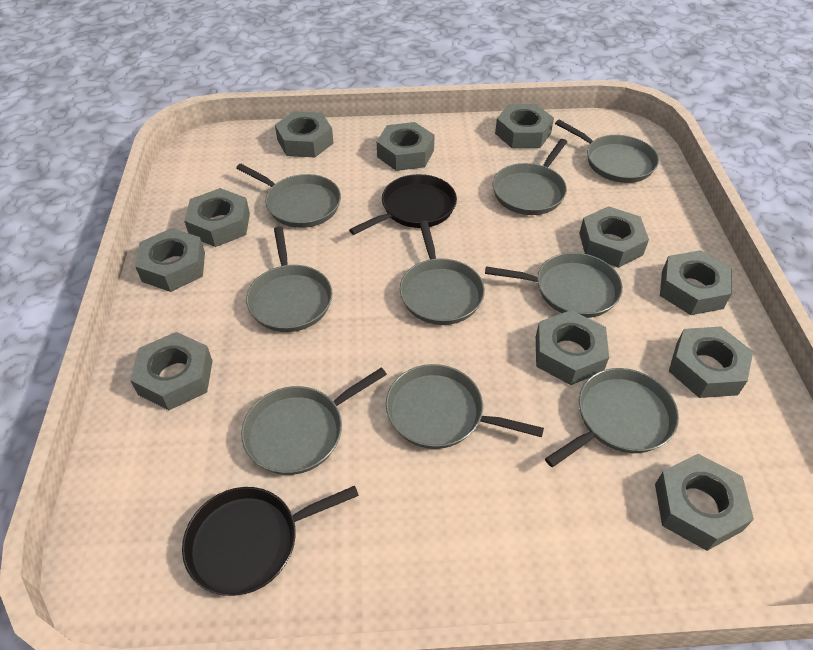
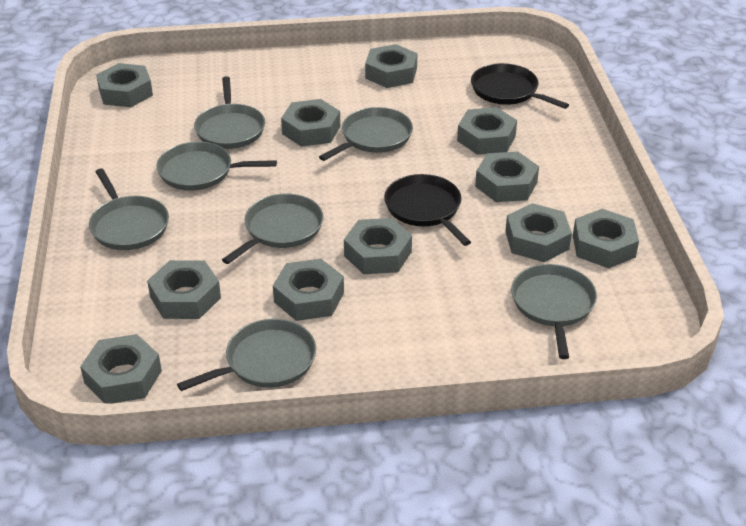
grey pan: 9 -> 7

